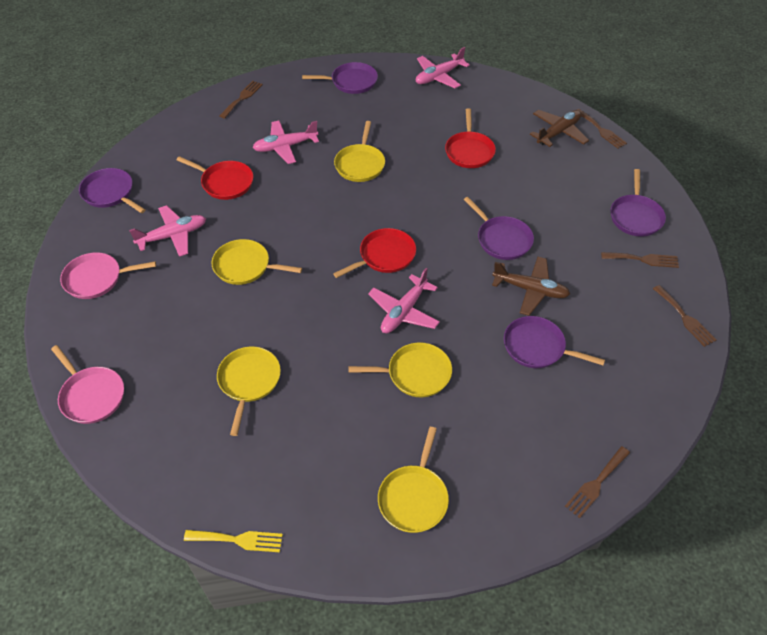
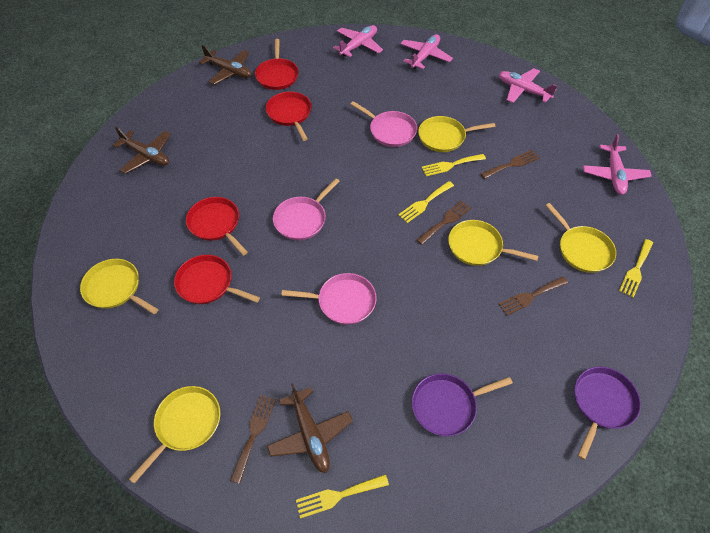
brown fork: 5 -> 4
brown plane: 2 -> 3
pink pan: 2 -> 3
purple pan: 5 -> 2
red pan: 3 -> 4
yellow fork: 1 -> 4

